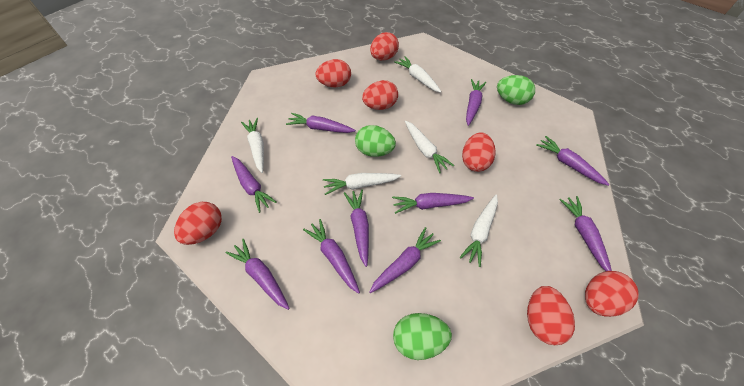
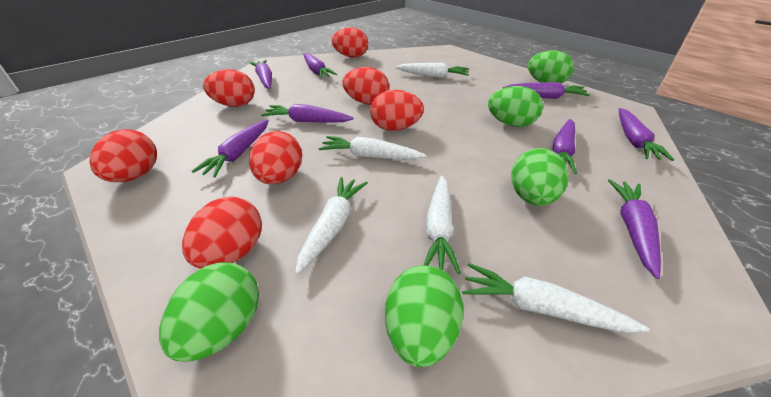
green egg: 3 -> 5
purple carrot: 10 -> 8

